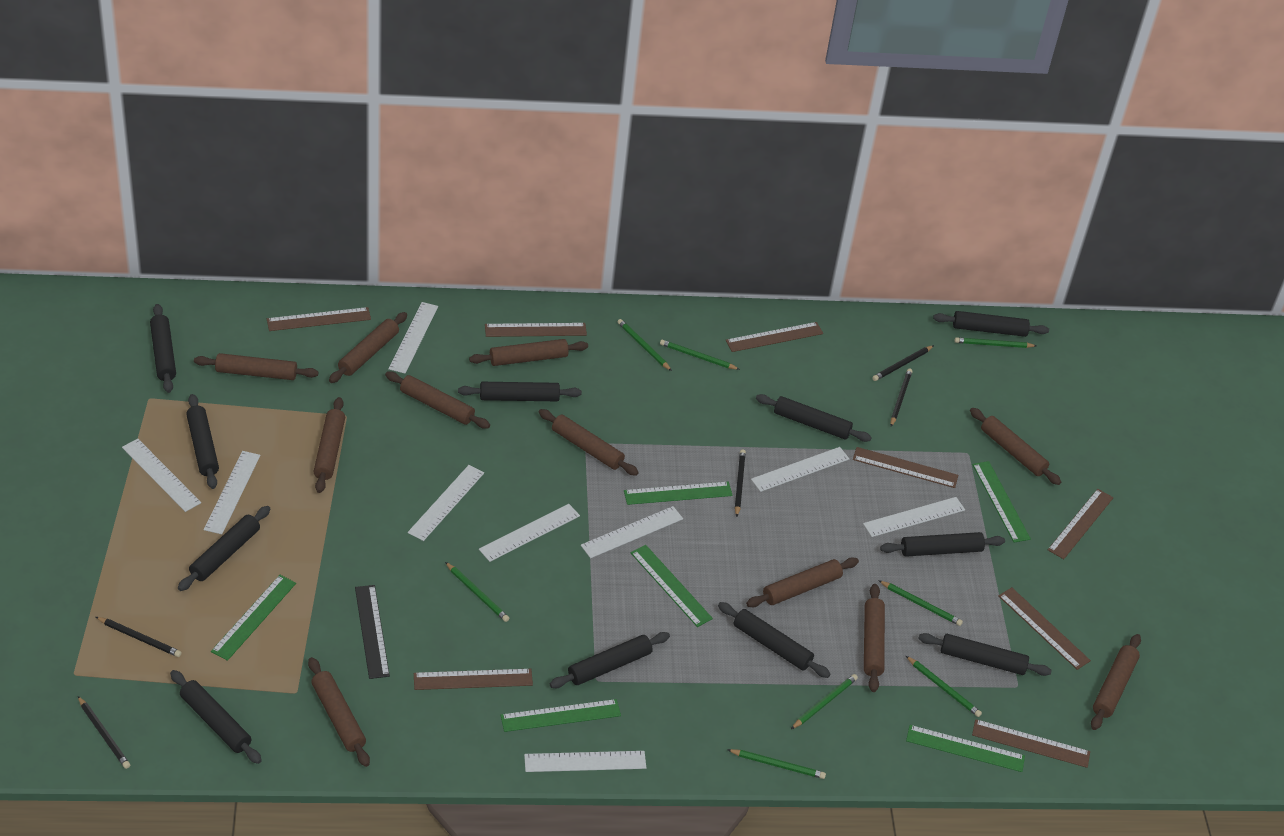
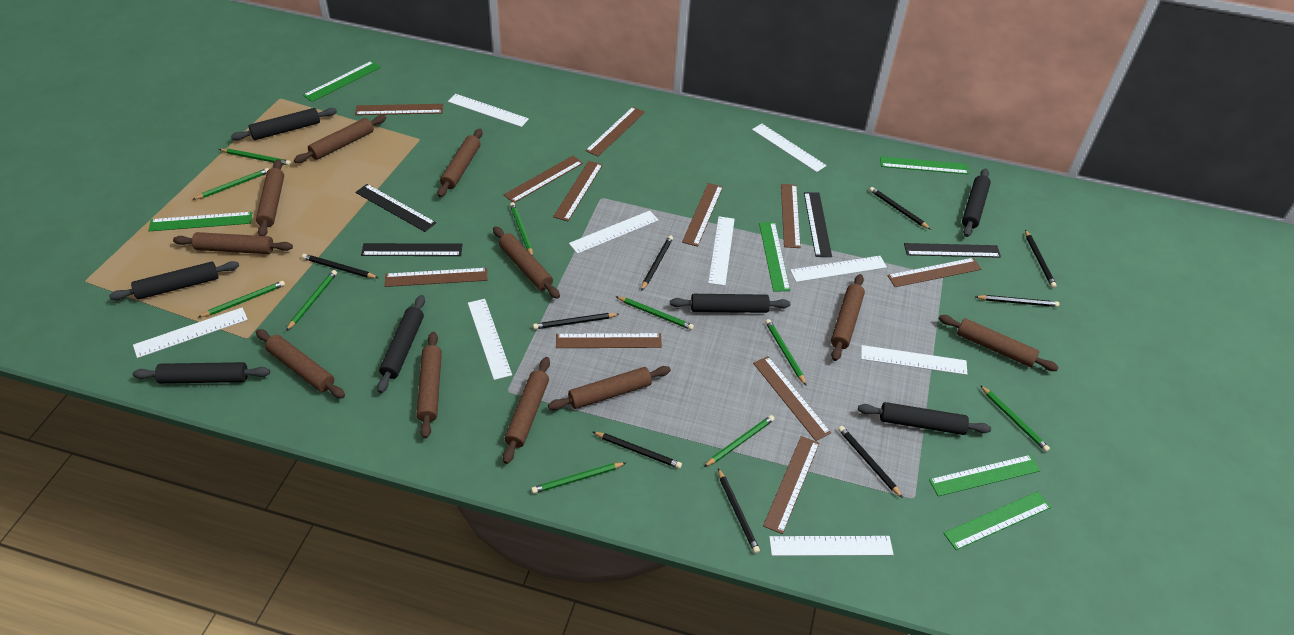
black pencil: 5 -> 9
black rolling pin: 11 -> 7
black ruler: 1 -> 4
brown ruler: 8 -> 11
green pencil: 8 -> 10

